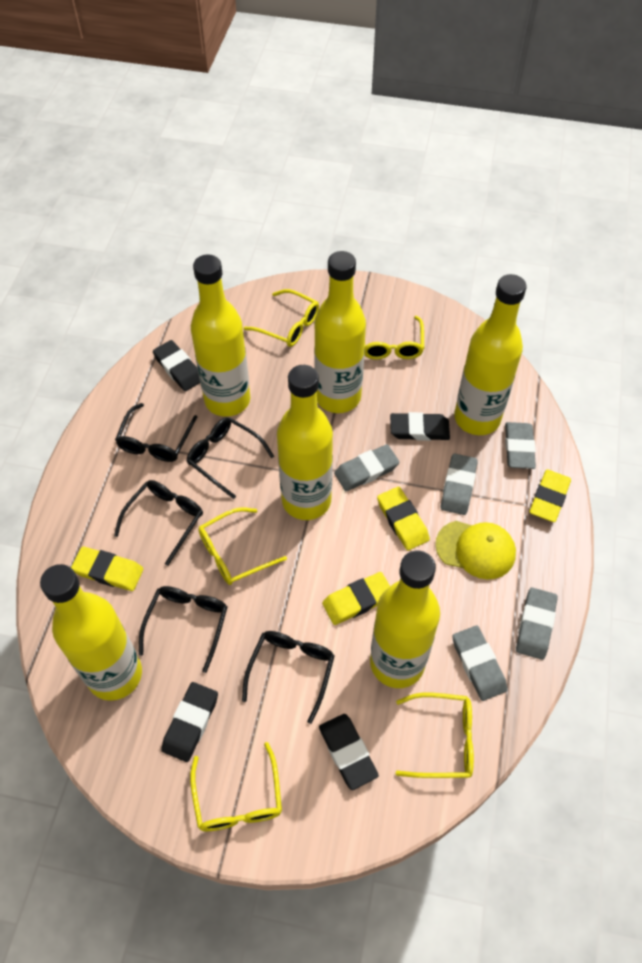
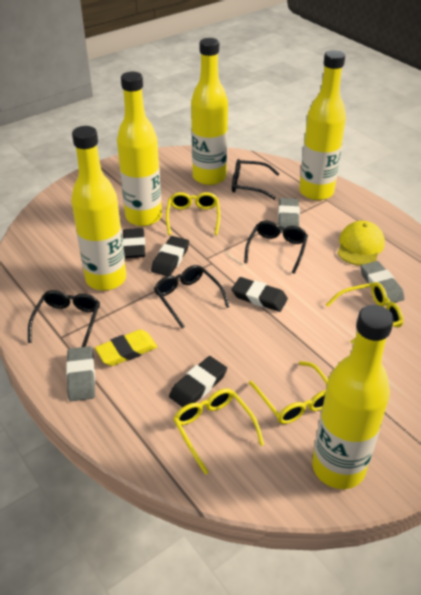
black glasses: 5 -> 4
grey eraser: 5 -> 3
yellow bottle: 6 -> 5
yellow eraser: 4 -> 1
yellow glasses: 5 -> 4

